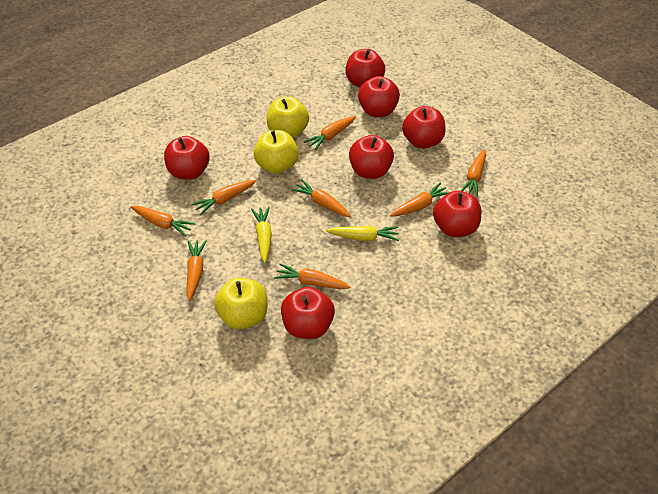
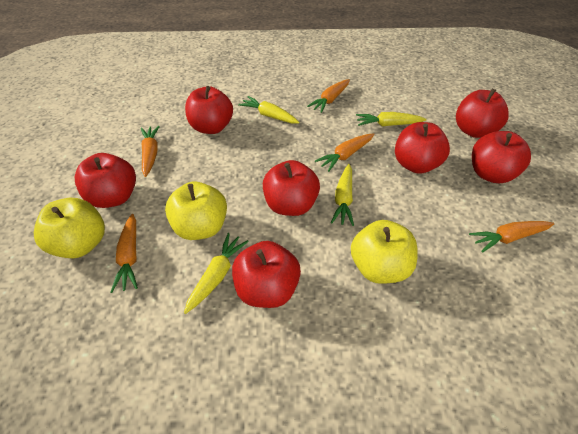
orange carrot: 8 -> 5
yellow carrot: 2 -> 4

